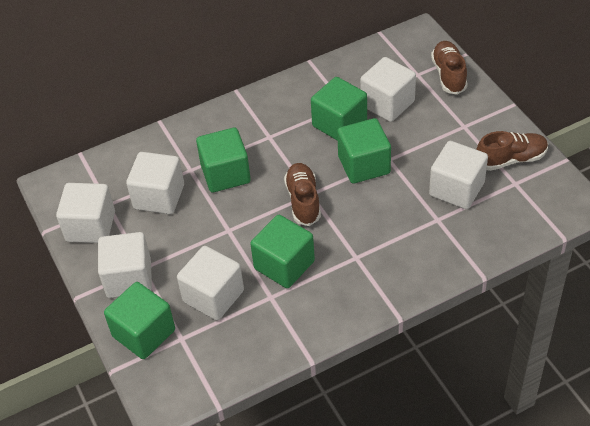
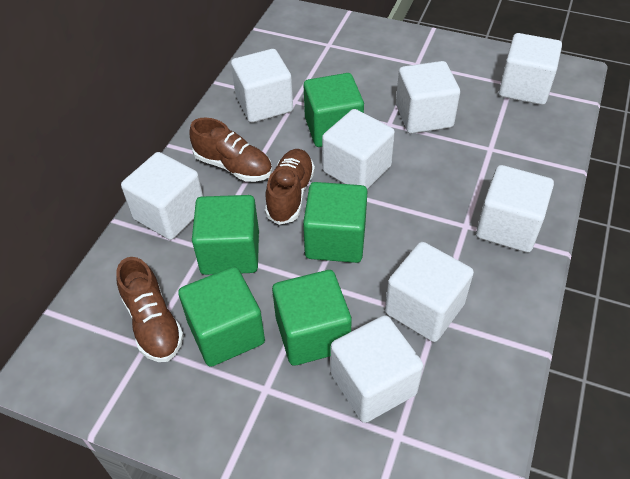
white cube: 6 -> 8

